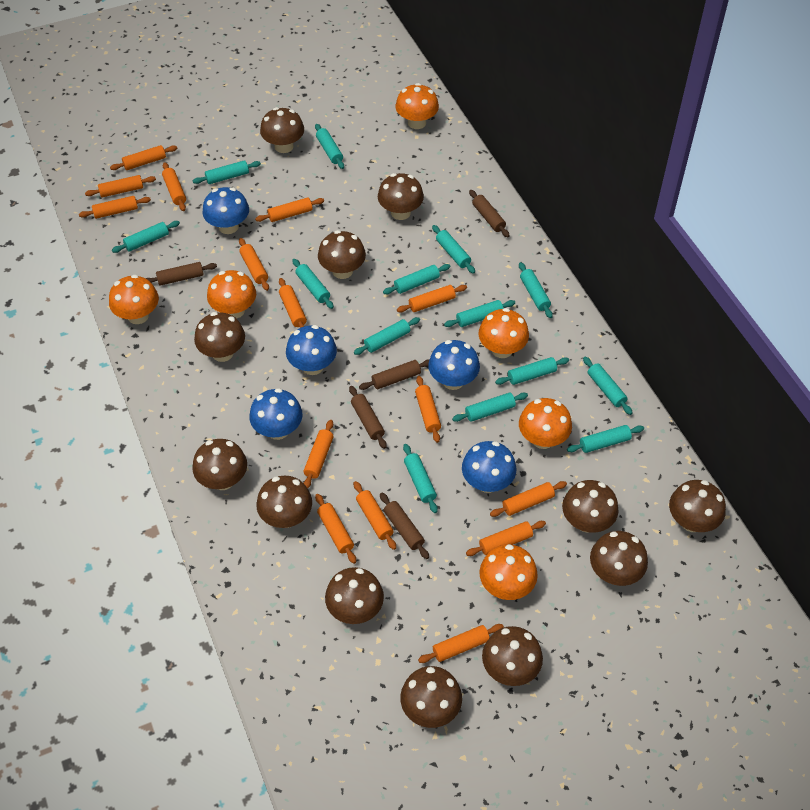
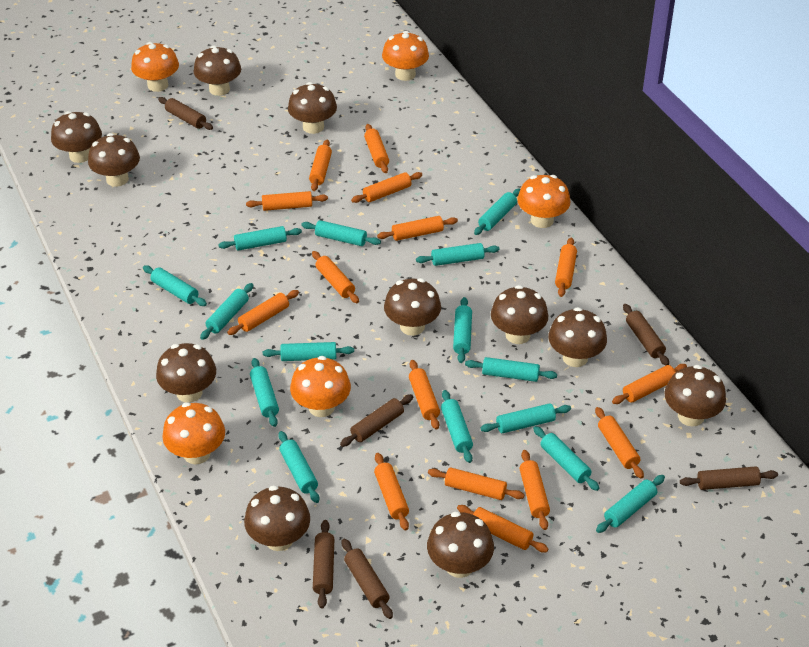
blue mushroom: 5 -> 0
brown mushroom: 12 -> 11
brown rolling pin: 5 -> 6
orange mushroom: 6 -> 5
turquoise rolling pin: 14 -> 15

